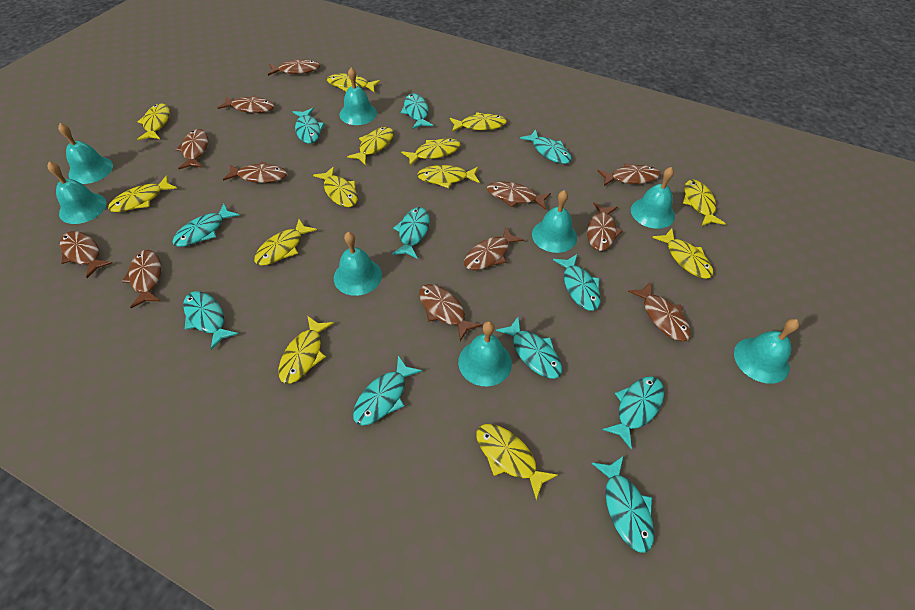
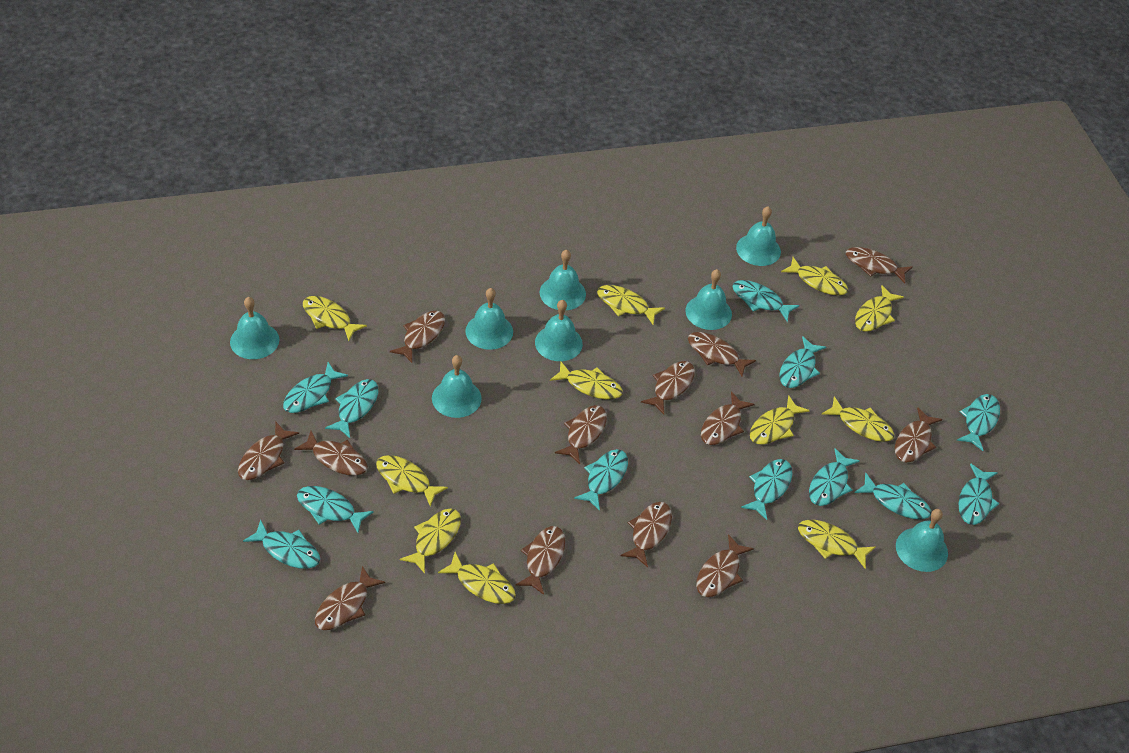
brown fish: 12 -> 13
turquoise fish: 11 -> 12
yellow fish: 13 -> 11

